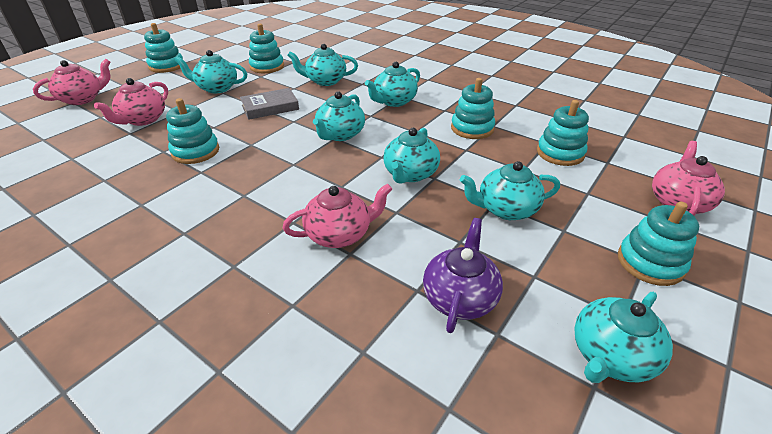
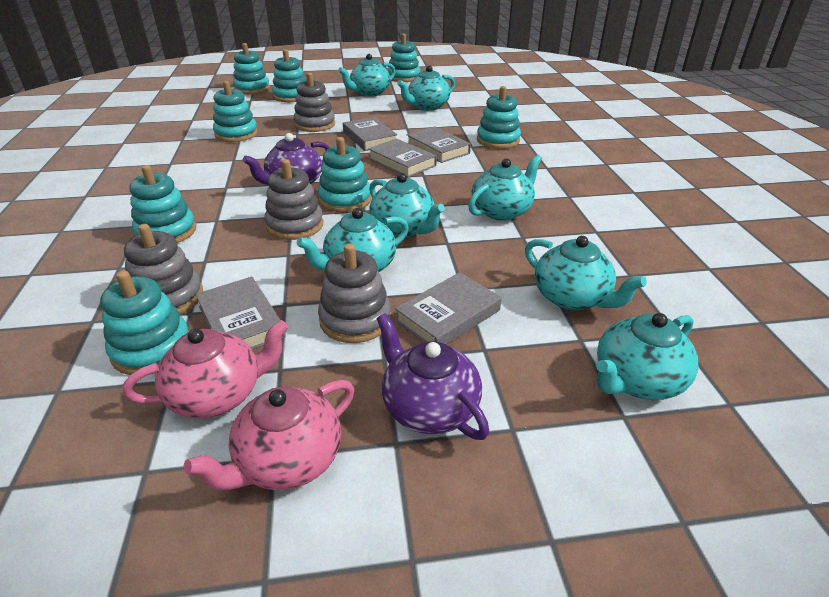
grey book: 1 -> 5
grey stacking toy: 0 -> 4
pink teapot: 4 -> 2
purple teapot: 1 -> 2
turquoise stacking toy: 6 -> 8

